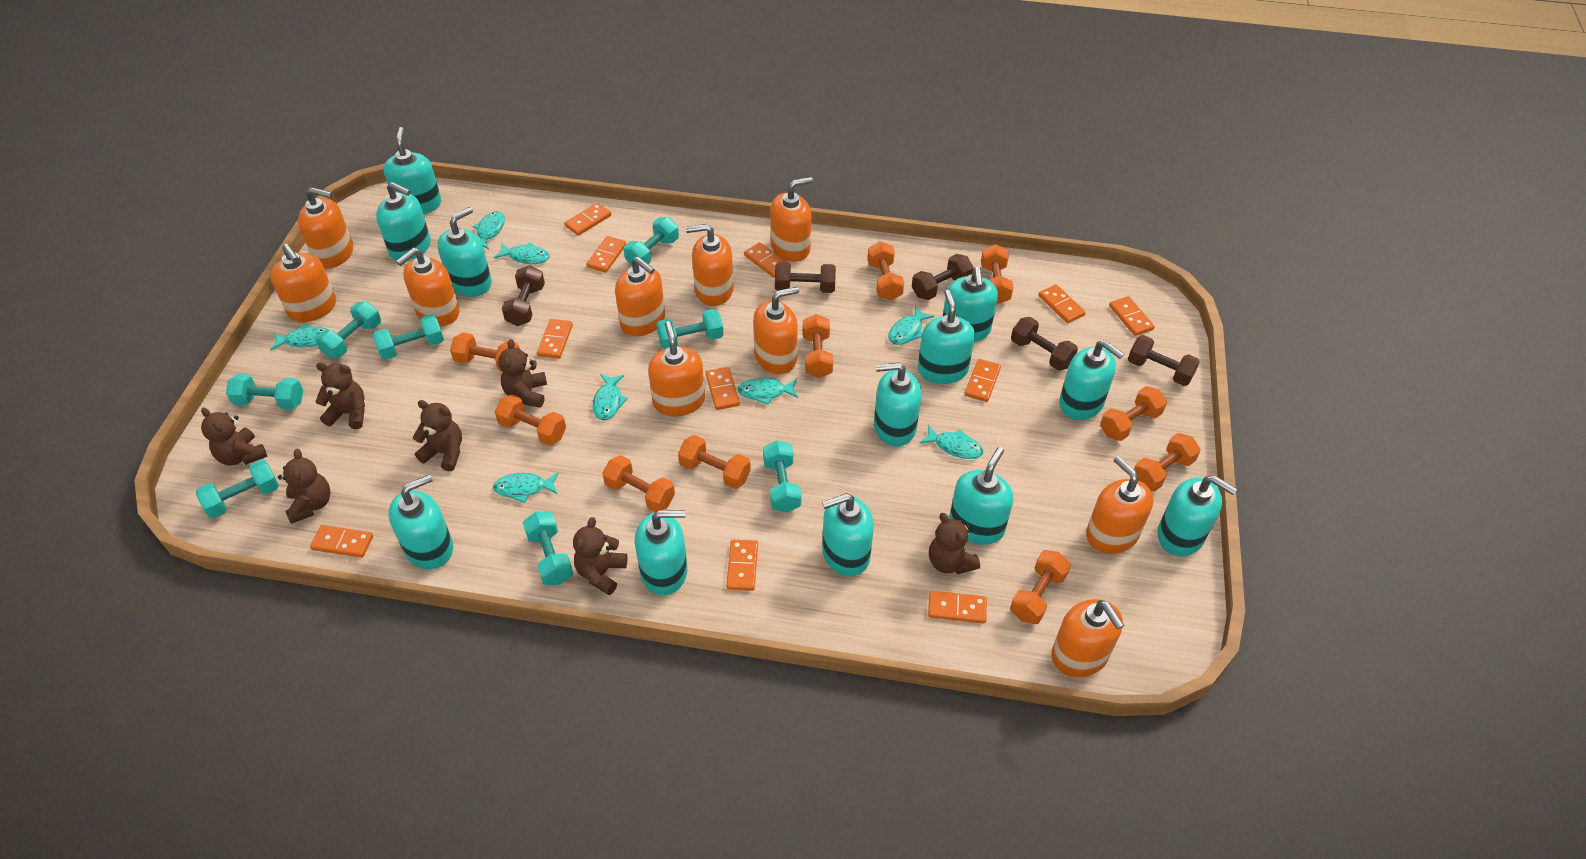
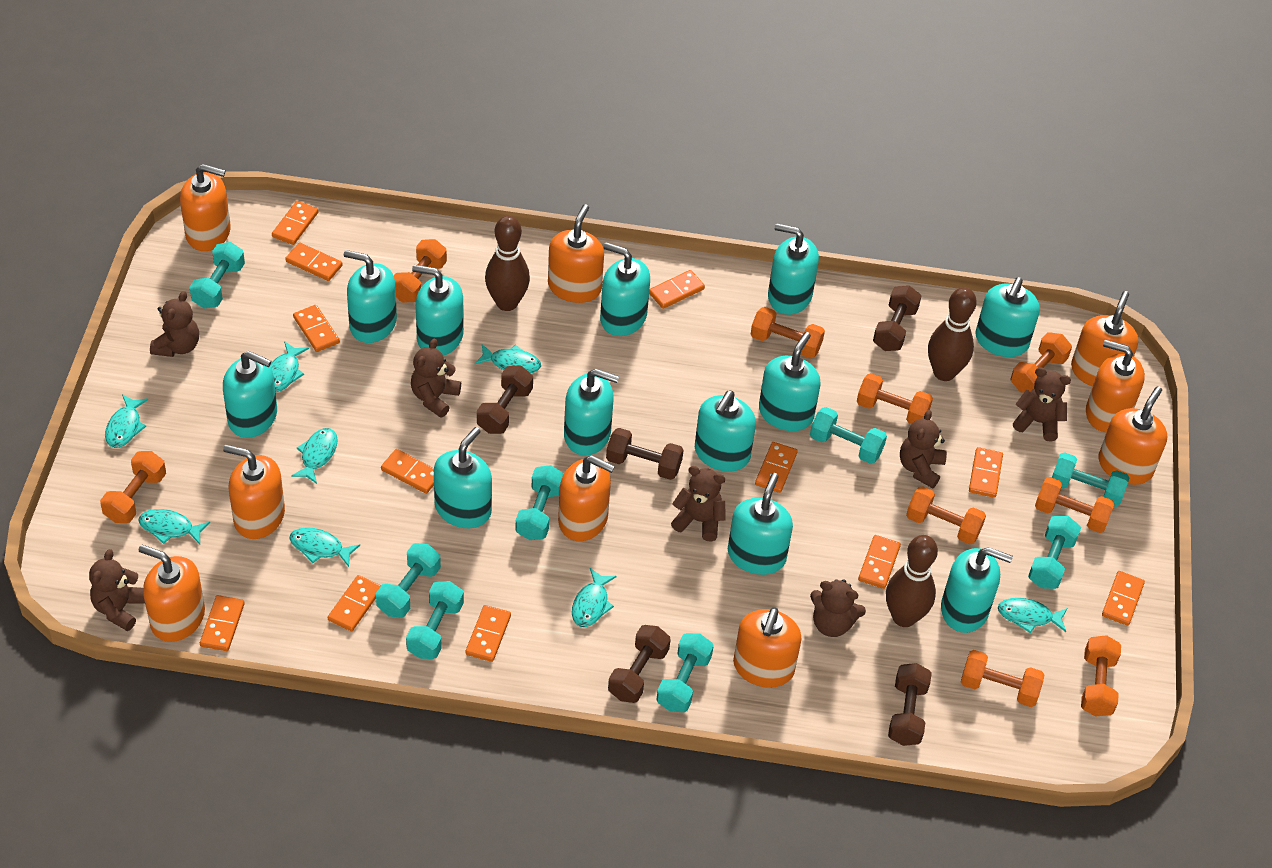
brown bowling pin: 0 -> 3
orange domino: 11 -> 12
orange dumbbell: 10 -> 9
orange soap dispenser: 10 -> 9

